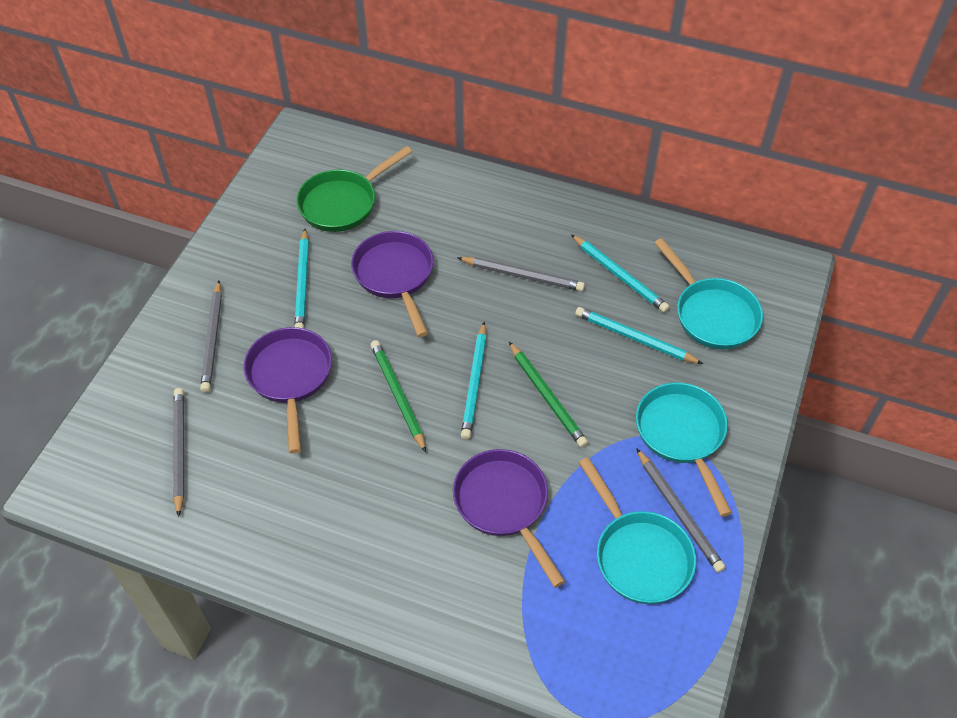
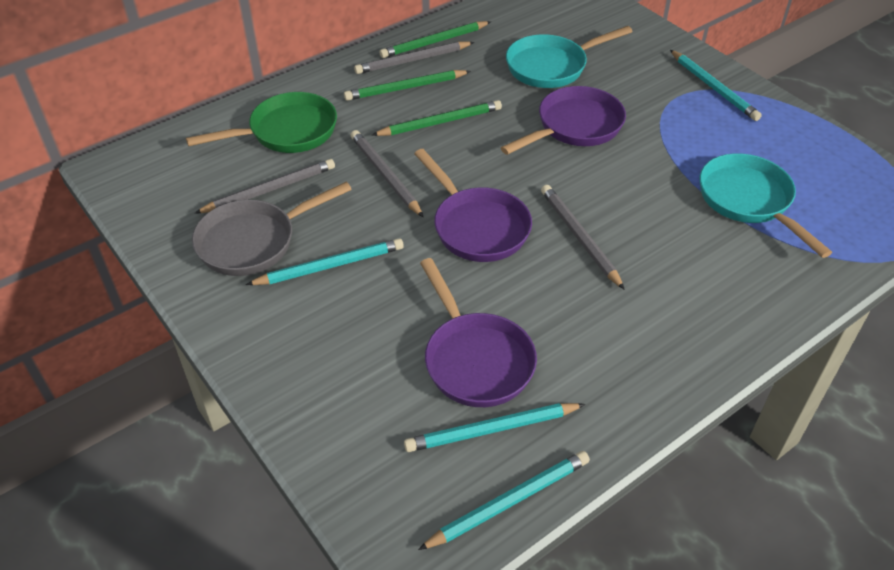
green pencil: 2 -> 3
grey pan: 0 -> 1
turquoise pan: 3 -> 2

